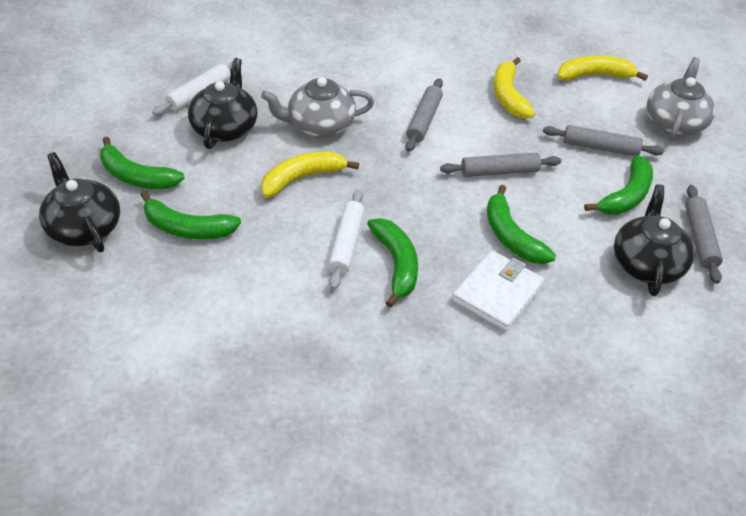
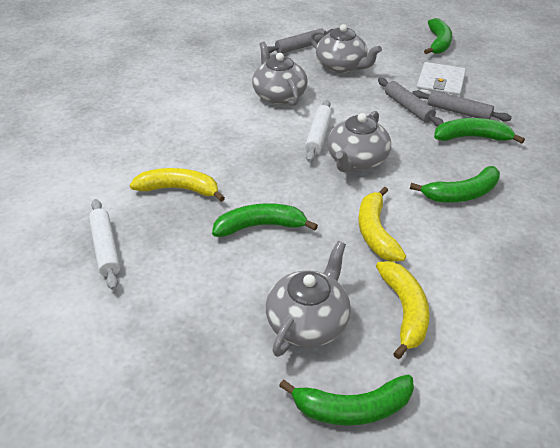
black teapot: 3 -> 0
grey rolling pin: 4 -> 3
grey teapot: 2 -> 4

